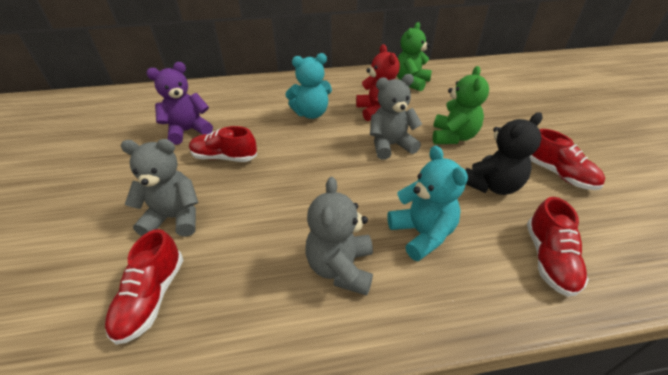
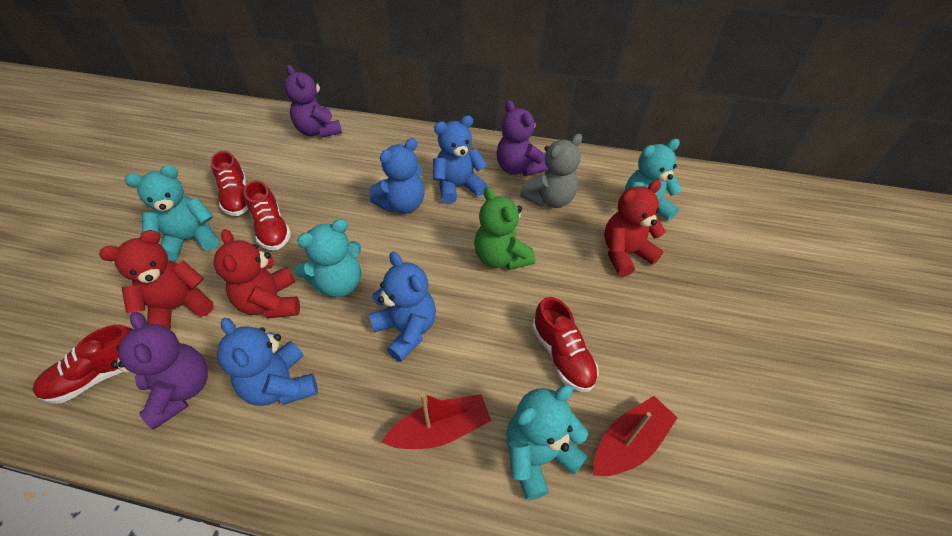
black teddy bear: 1 -> 0
blue teddy bear: 0 -> 4
green teddy bear: 2 -> 1
grey teddy bear: 3 -> 1
purple teddy bear: 1 -> 3
red boat: 0 -> 2
red teddy bear: 1 -> 3
turquoise teddy bear: 2 -> 4

